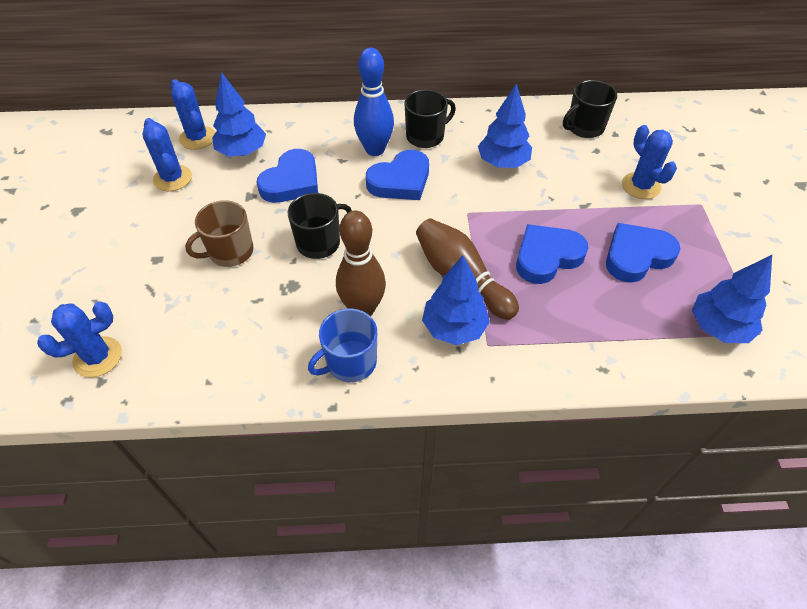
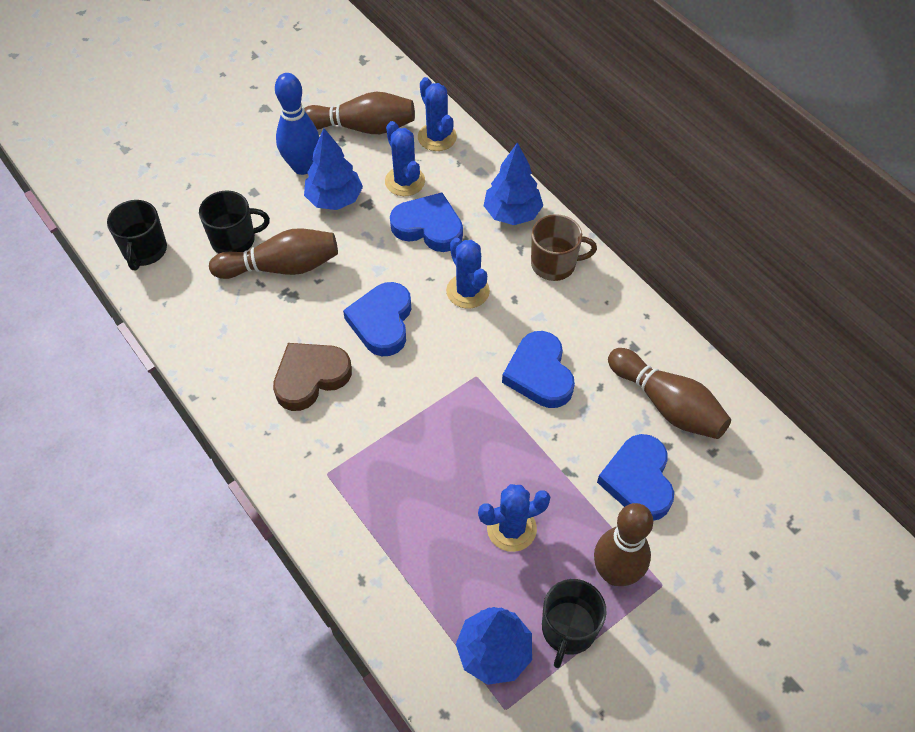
blue mug: 1 -> 0
blue tree: 4 -> 3
brown bowling pin: 2 -> 4
brown heart: 0 -> 1

